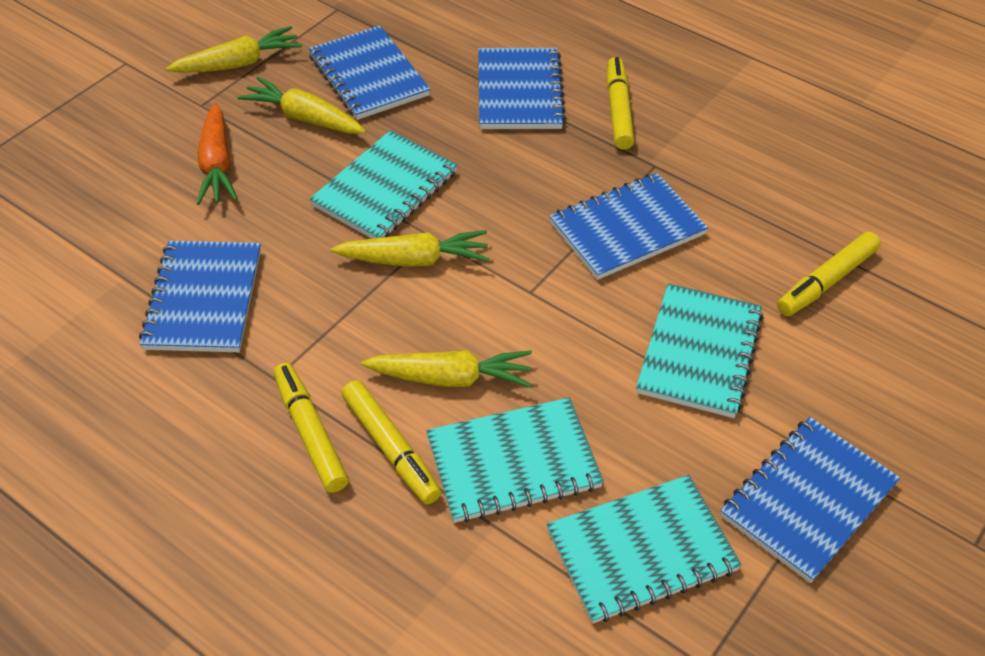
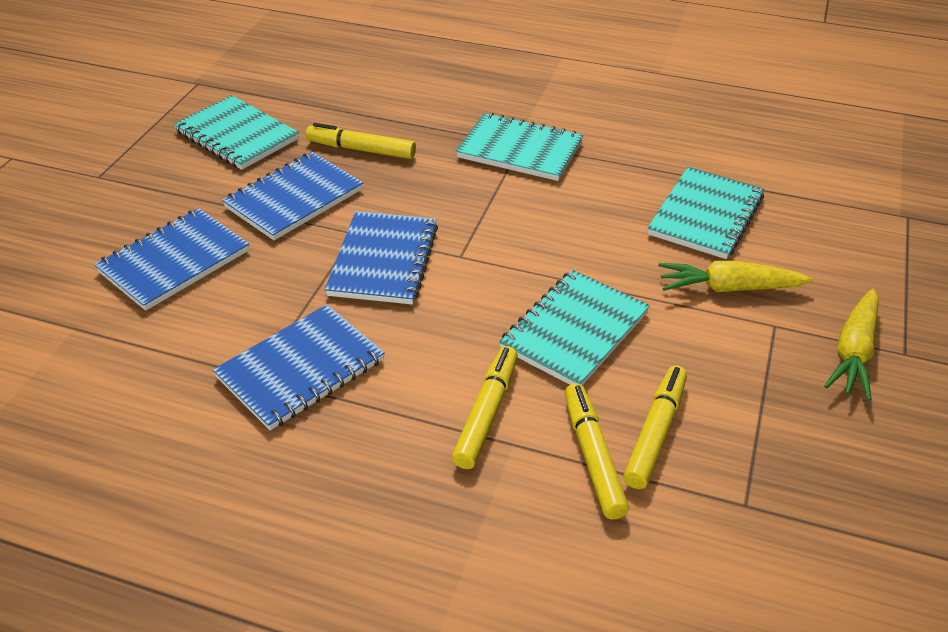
blue notebook: 5 -> 4
orange carrot: 1 -> 0
yellow carrot: 4 -> 2

